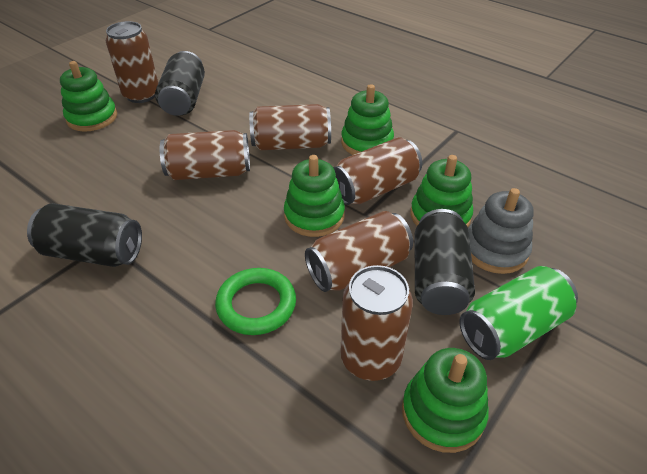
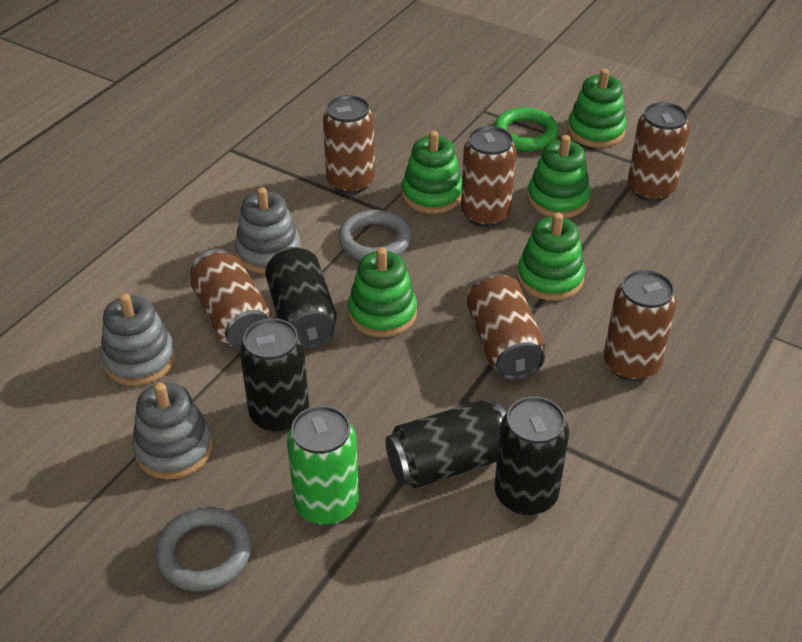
black can: 3 -> 4
grey ring: 0 -> 2
grey stacking toy: 1 -> 3

